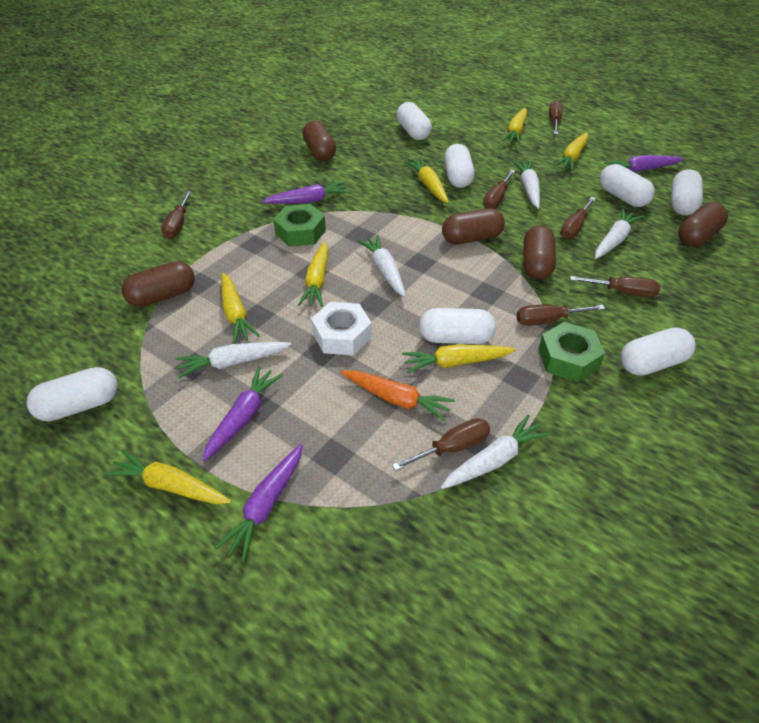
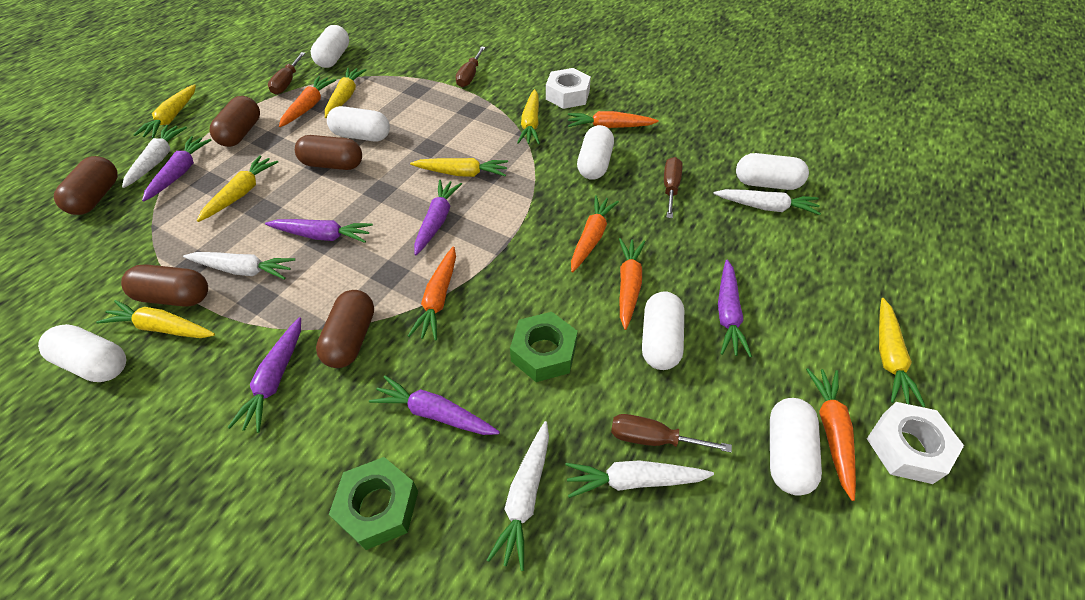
brown screwdriver: 7 -> 4
orange carrot: 1 -> 6
purple carrot: 4 -> 6
white nut: 1 -> 2

